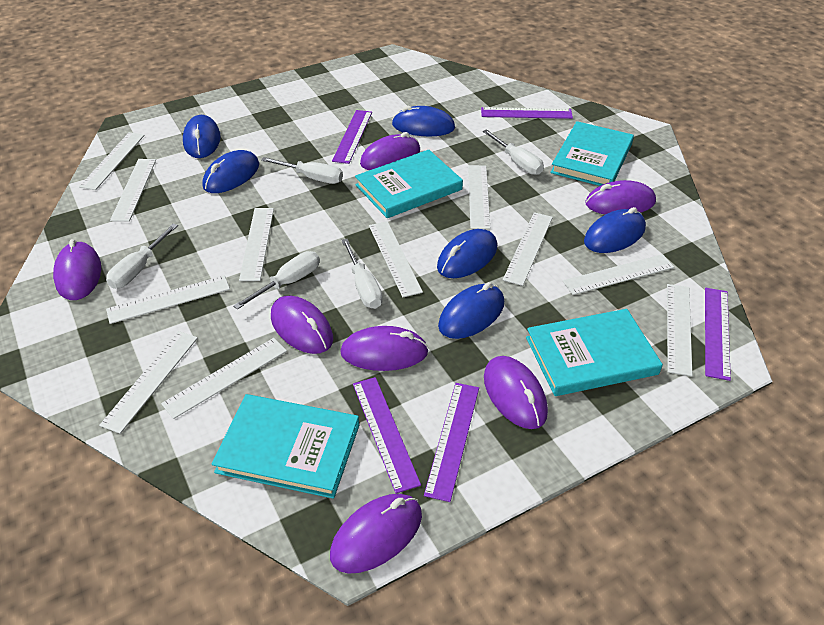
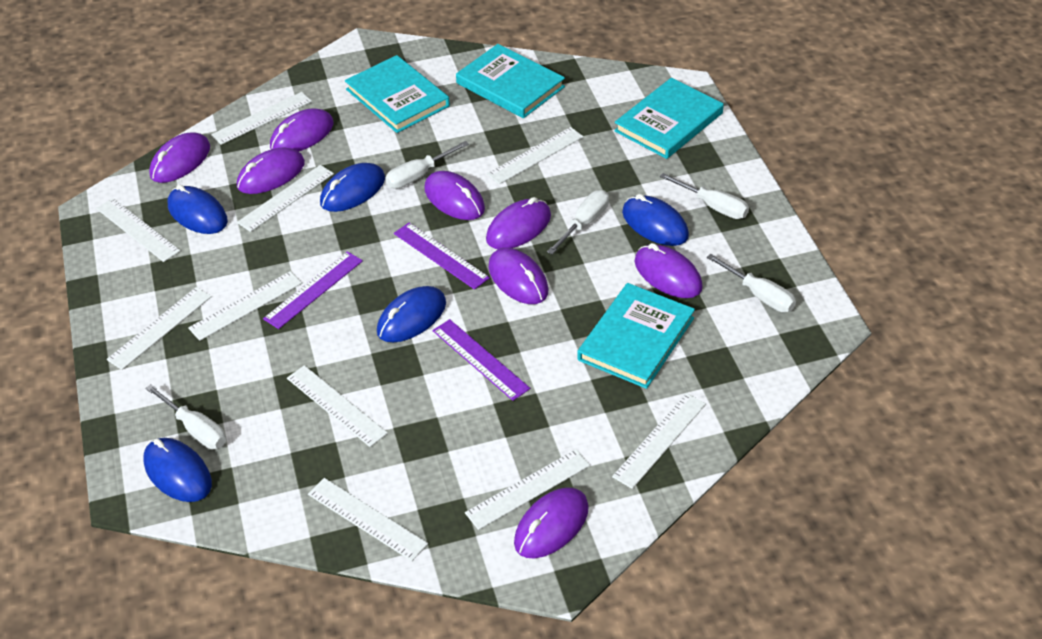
blue mouse: 6 -> 5
purple mouse: 7 -> 8
purple ruler: 5 -> 3
white ruler: 11 -> 10

